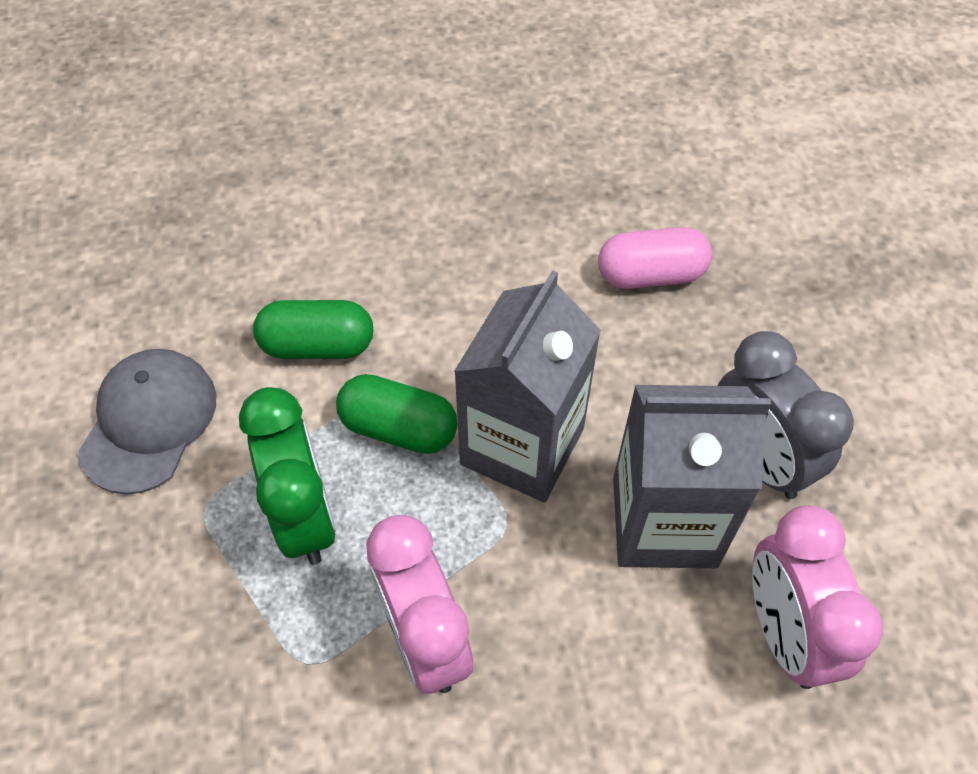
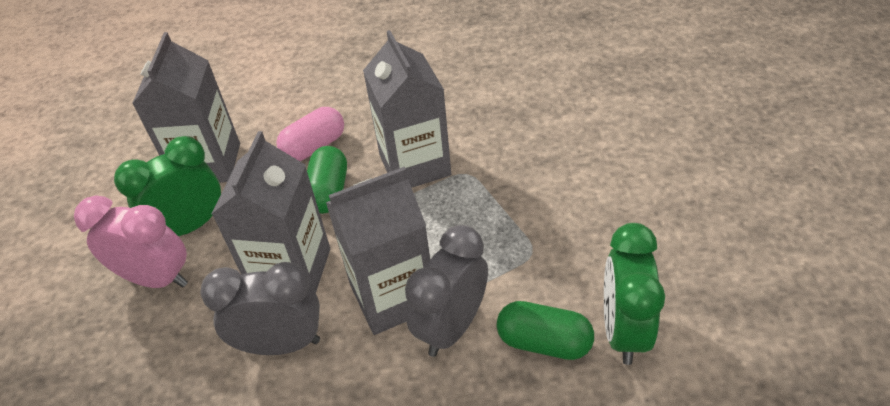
green clock: 1 -> 2
grey cap: 1 -> 0
grey carton: 2 -> 4
grey clock: 1 -> 2
pink clock: 2 -> 1

